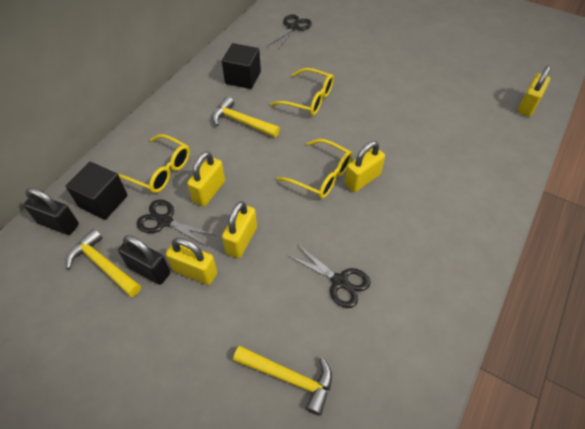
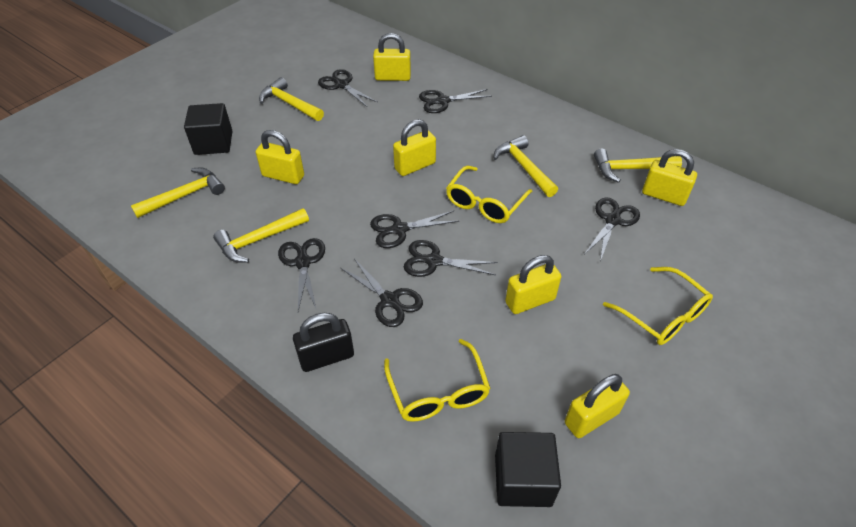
black padlock: 2 -> 1
black scissors: 3 -> 7
yellow hammer: 3 -> 5
yellow padlock: 5 -> 6

